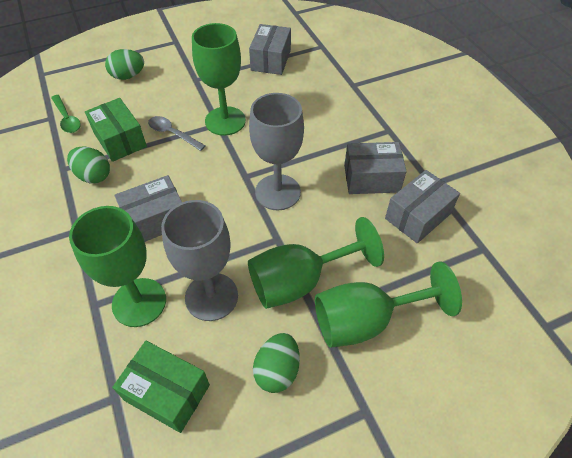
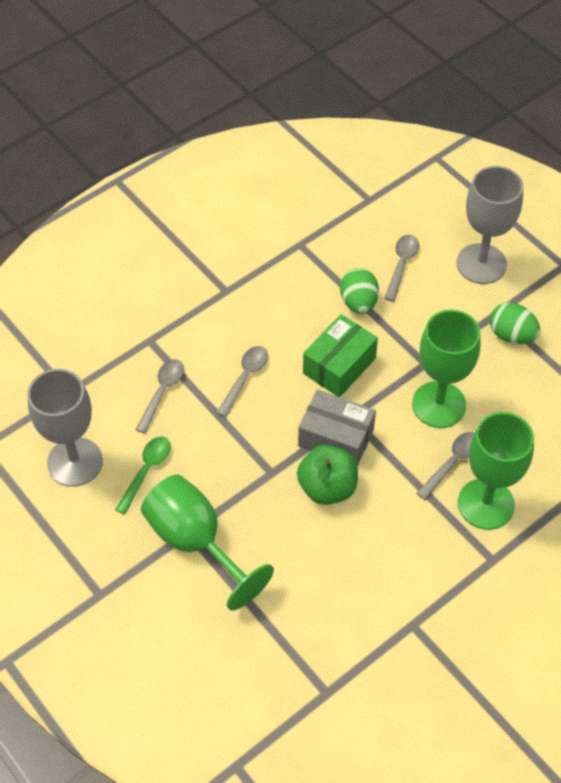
green apple: 0 -> 1
green box: 2 -> 1
green egg: 3 -> 2
green goblet: 4 -> 3
grey box: 4 -> 1
grey spoon: 1 -> 4

